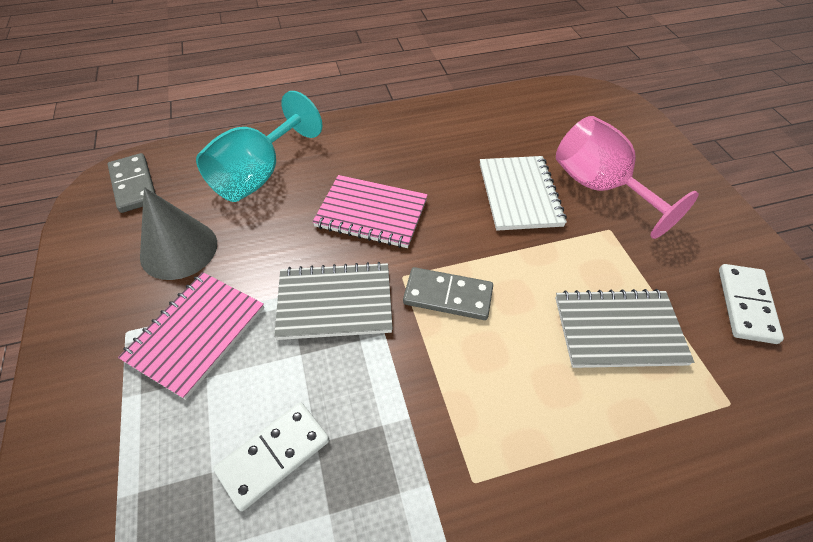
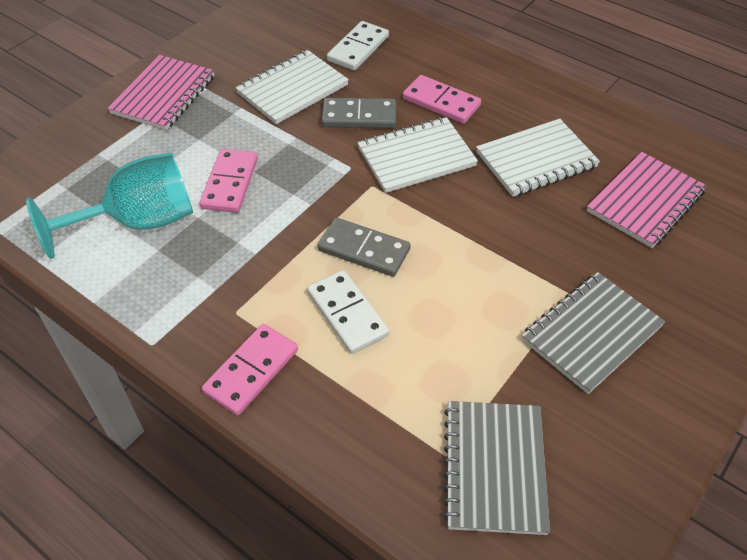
grey cone: 1 -> 0
pink domino: 0 -> 3
pink goblet: 1 -> 0
white notebook: 1 -> 3

